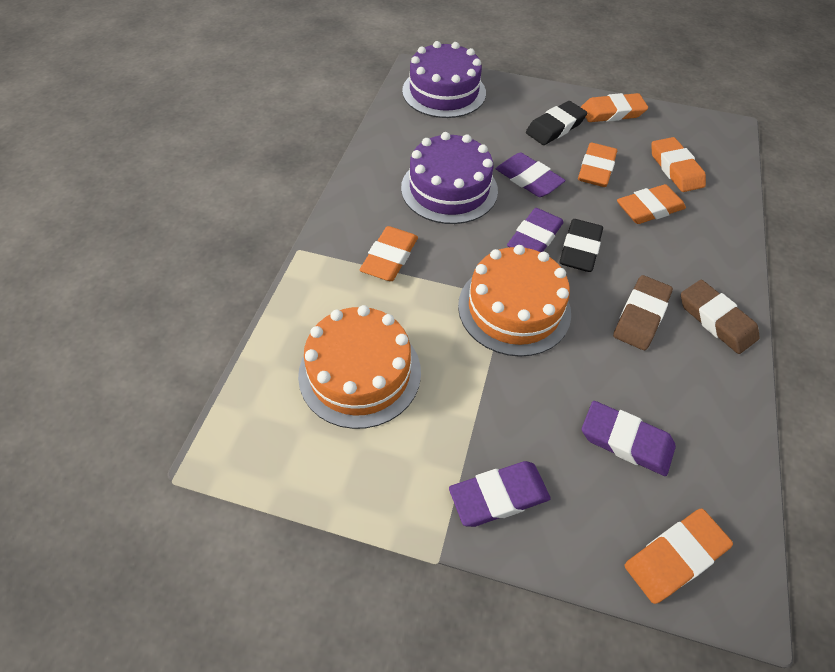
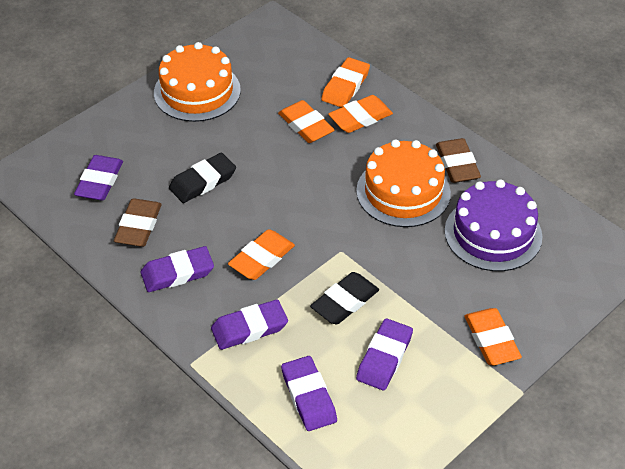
orange eraser: 6 -> 5
purple cake: 2 -> 1
purple eraser: 4 -> 5

